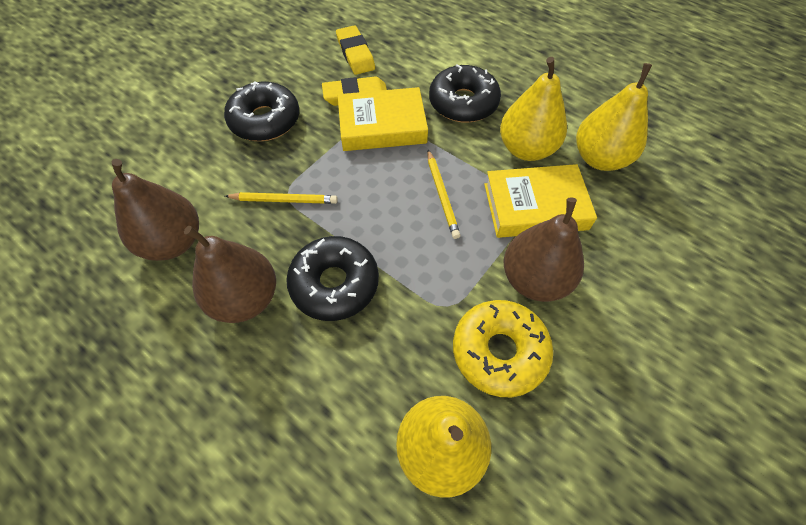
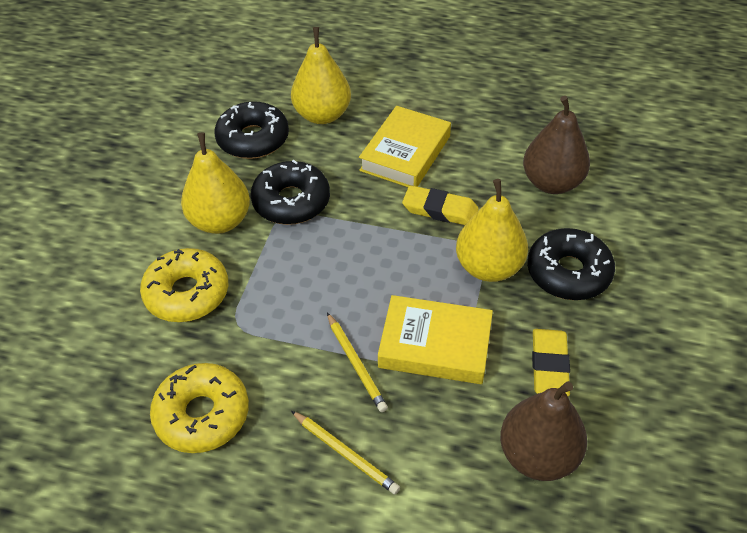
brown pear: 3 -> 2
yellow donut: 1 -> 2

